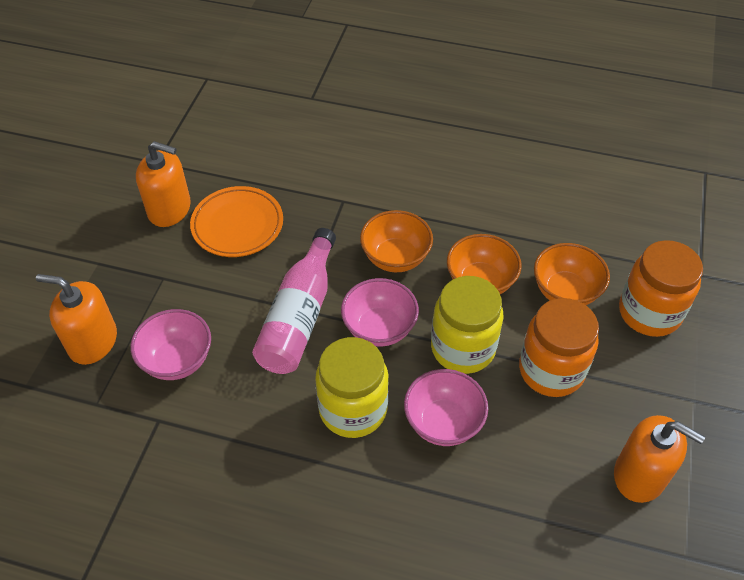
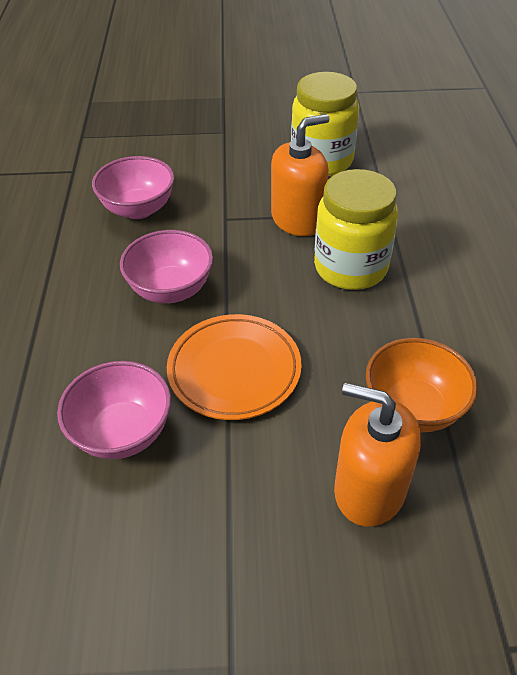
orange bowl: 3 -> 1
orange jar: 2 -> 0
orange soap dispenser: 3 -> 2
pink bottle: 1 -> 0

